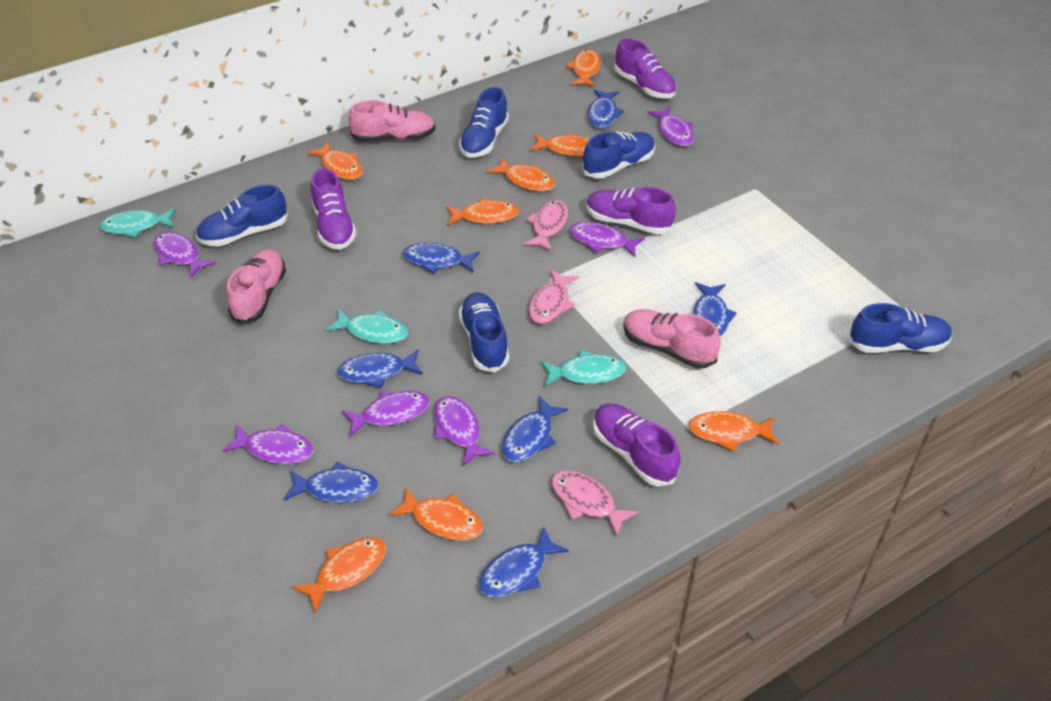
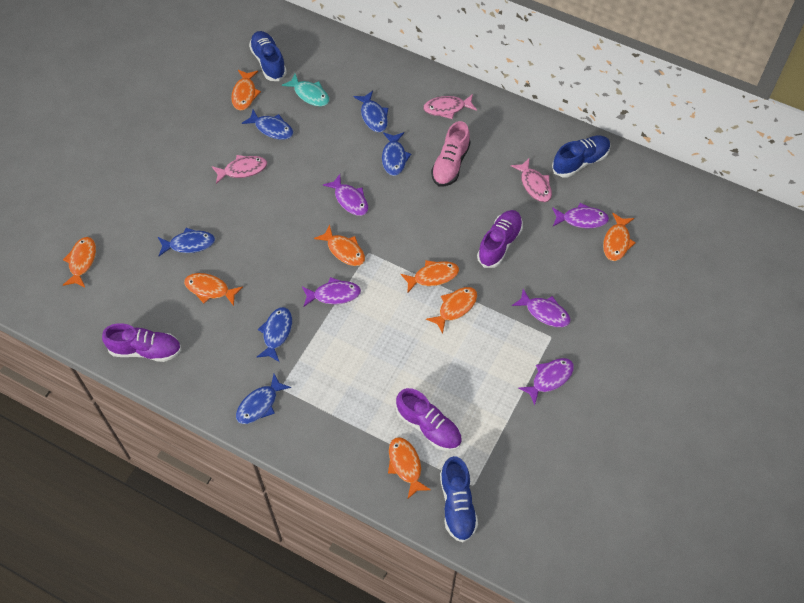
blue fish: 7 -> 6
blue shoe: 5 -> 3
pink shoe: 3 -> 1
purple fish: 6 -> 5
purple shoe: 4 -> 3
turquoise fish: 3 -> 1

